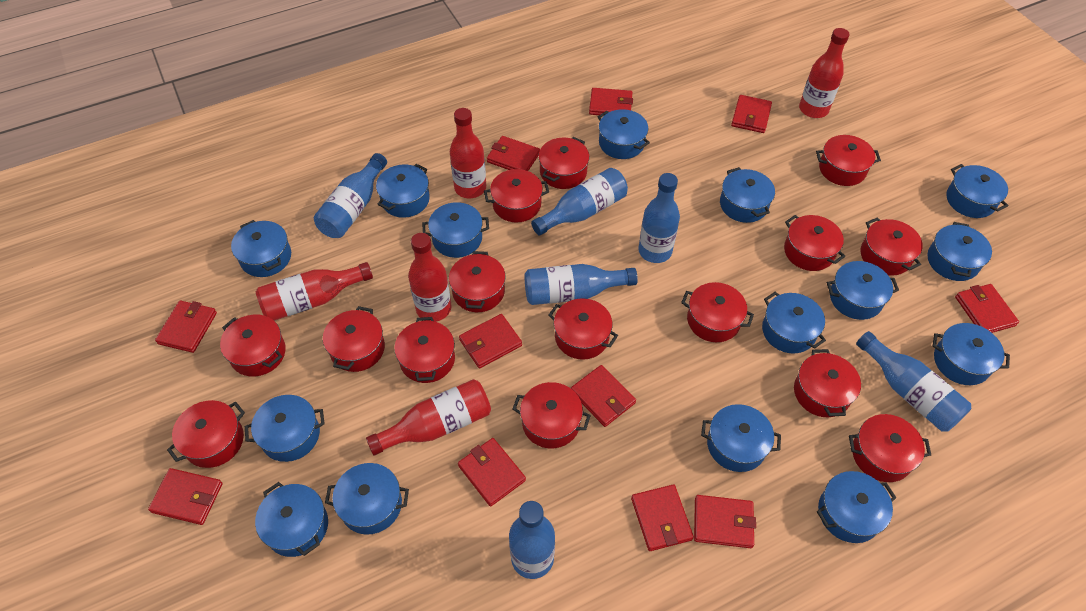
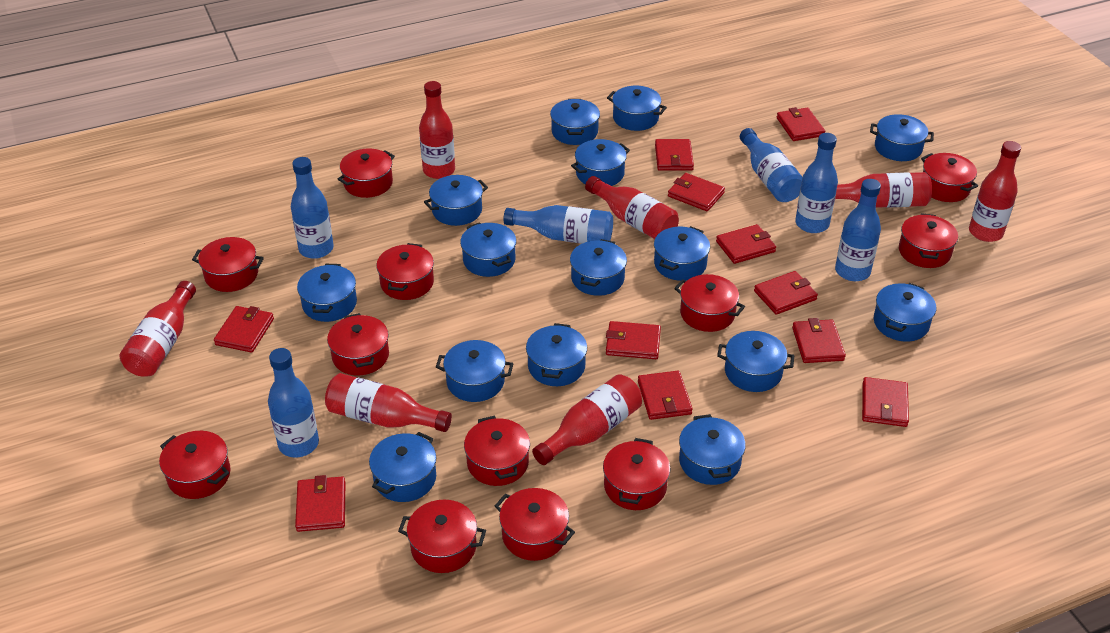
red bottle: 5 -> 7
red pot: 15 -> 12

